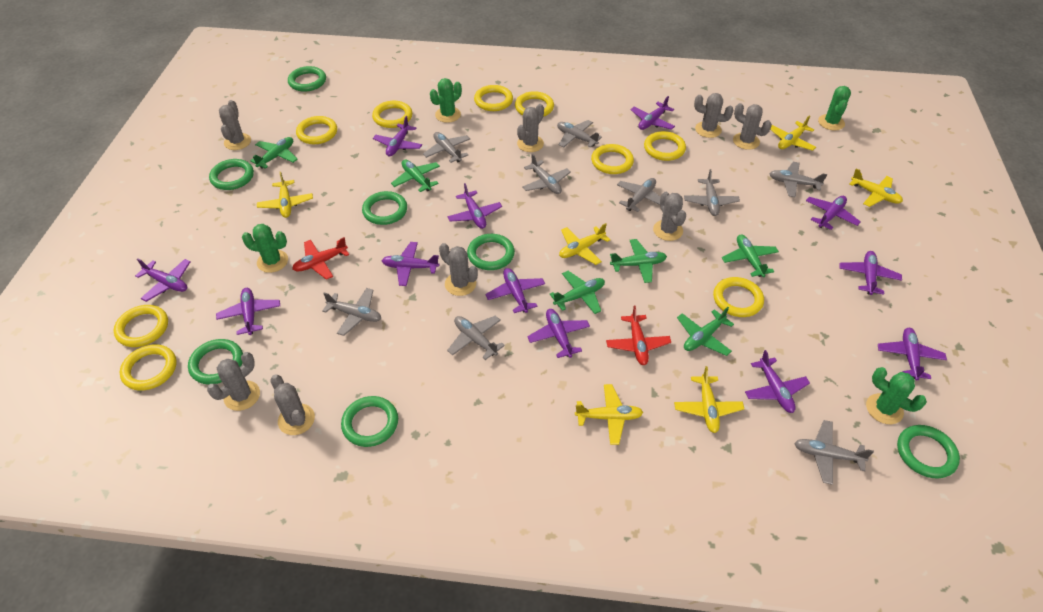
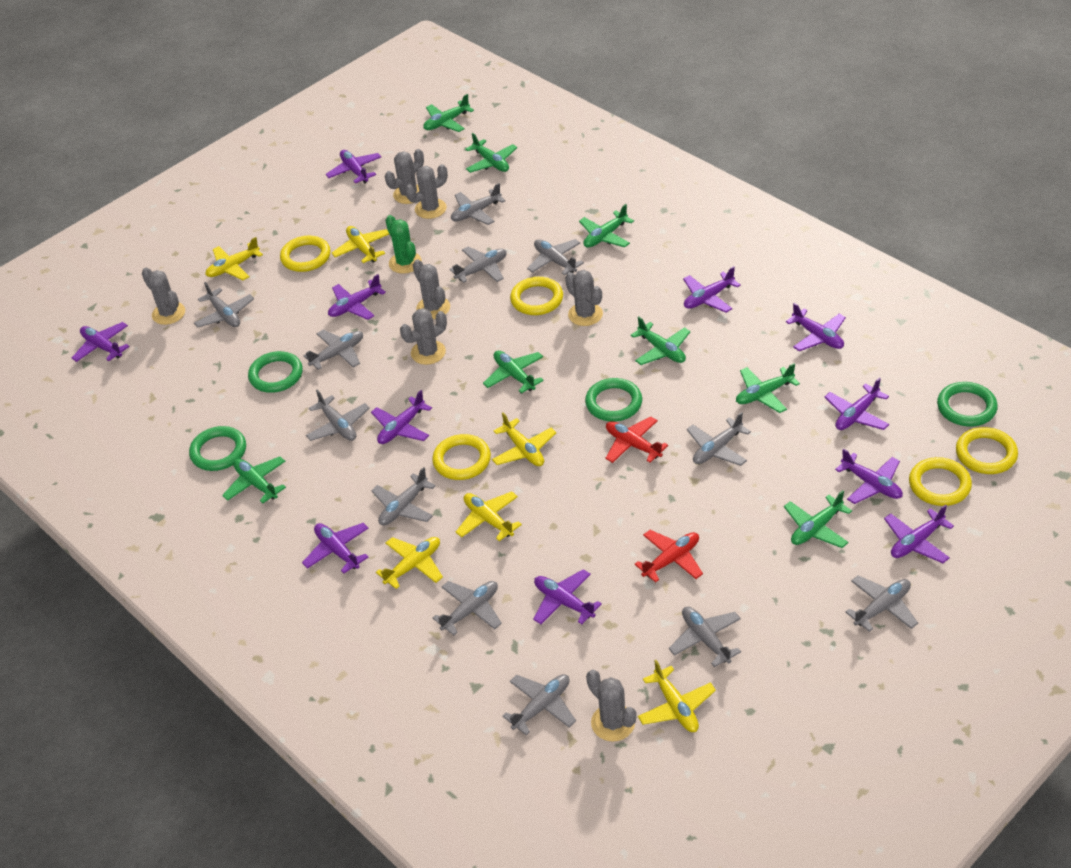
green cactus: 4 -> 1
green plane: 6 -> 8
green ring: 7 -> 4
grey cactus: 8 -> 7
grey plane: 9 -> 12
purple plane: 12 -> 11
yellow ring: 9 -> 5

